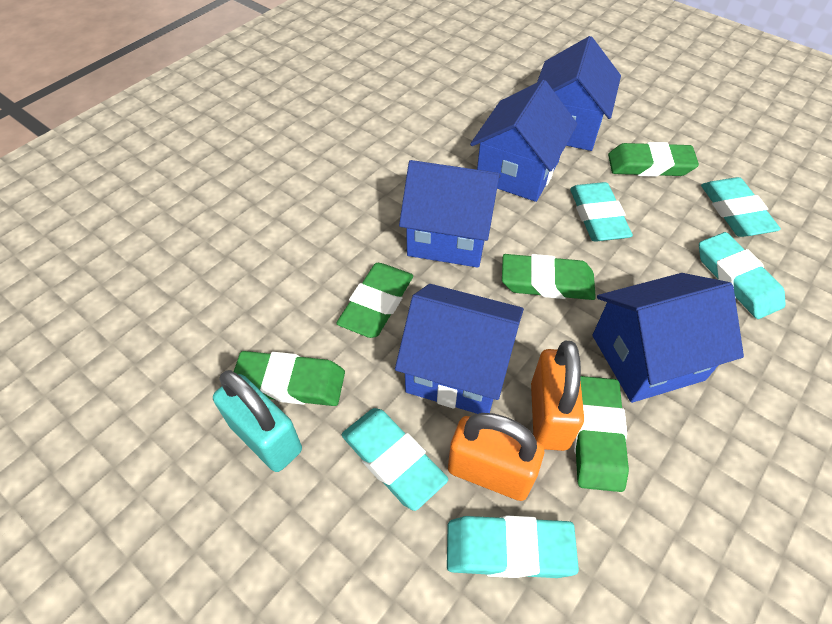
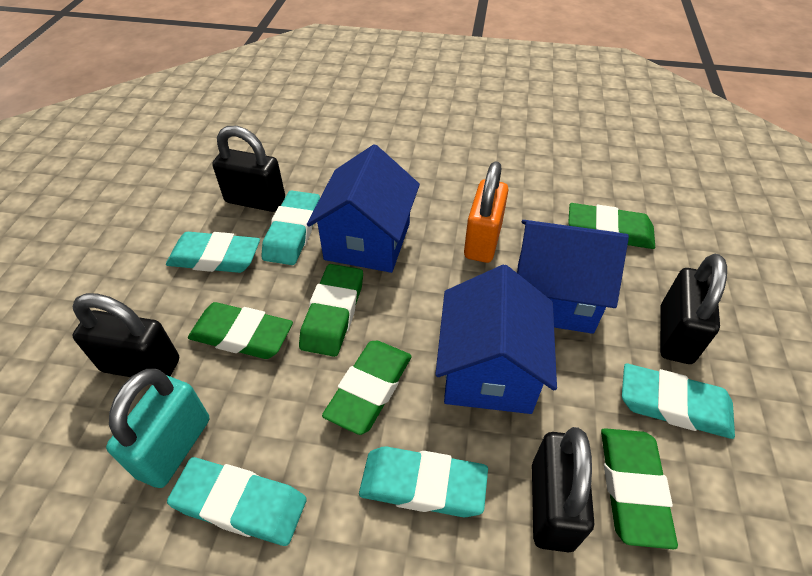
black padlock: 0 -> 4
blue house: 5 -> 3
orange padlock: 2 -> 1

